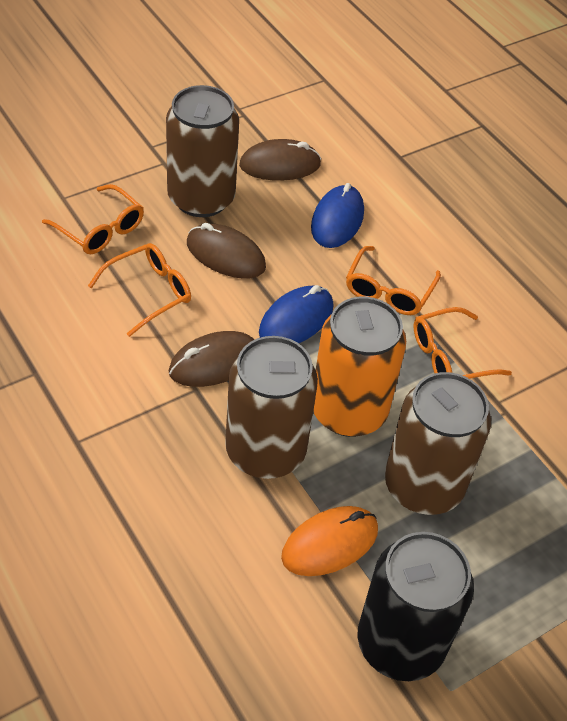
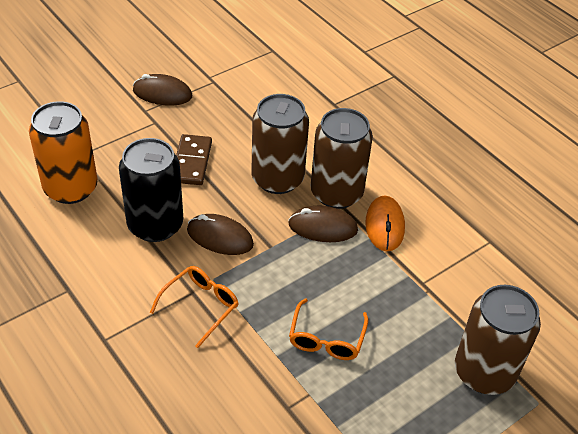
blue mouse: 2 -> 0
brown domino: 0 -> 1
orange glasses: 4 -> 2

